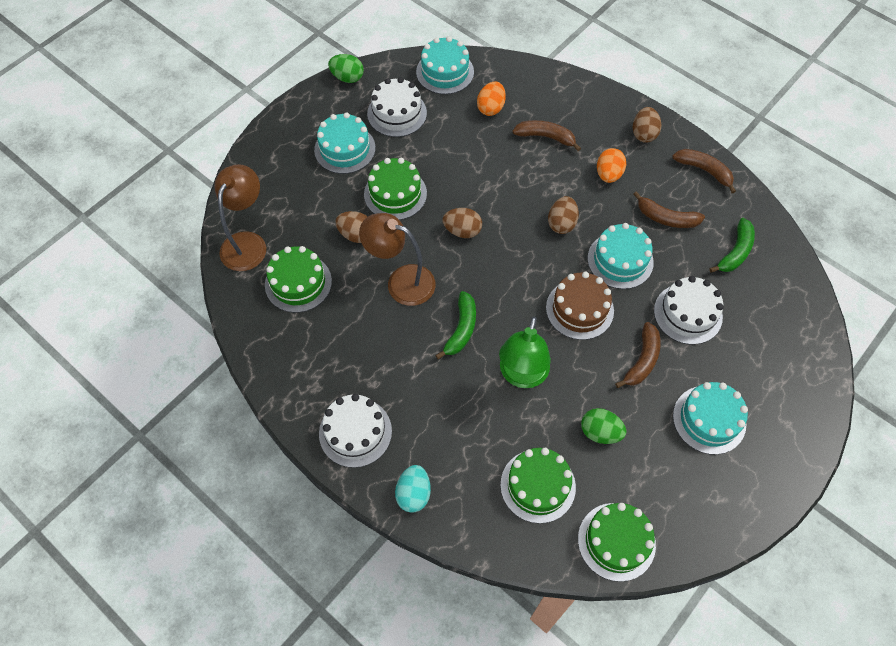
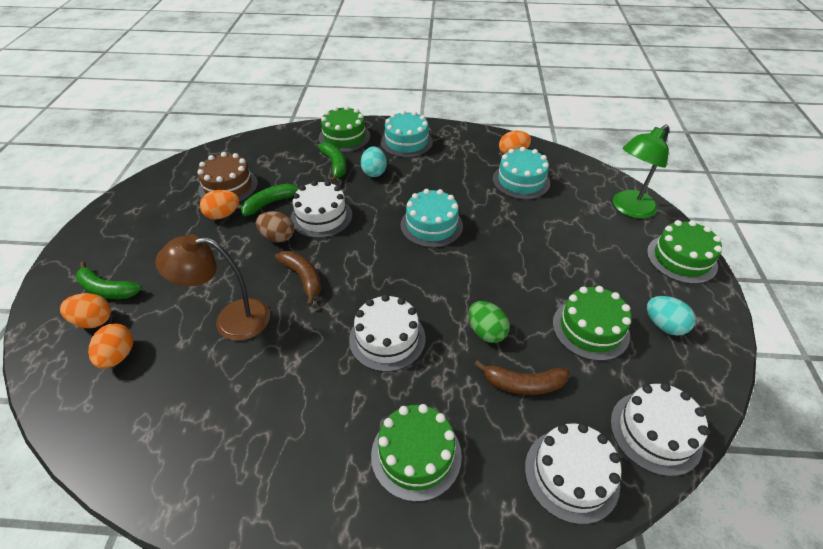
brown banana: 4 -> 2
brown egg: 4 -> 1
brown lamp: 2 -> 1
green banana: 2 -> 3
green egg: 2 -> 1
orange egg: 2 -> 4
turquoise cake: 4 -> 3
turquoise egg: 1 -> 2
white cake: 3 -> 4

